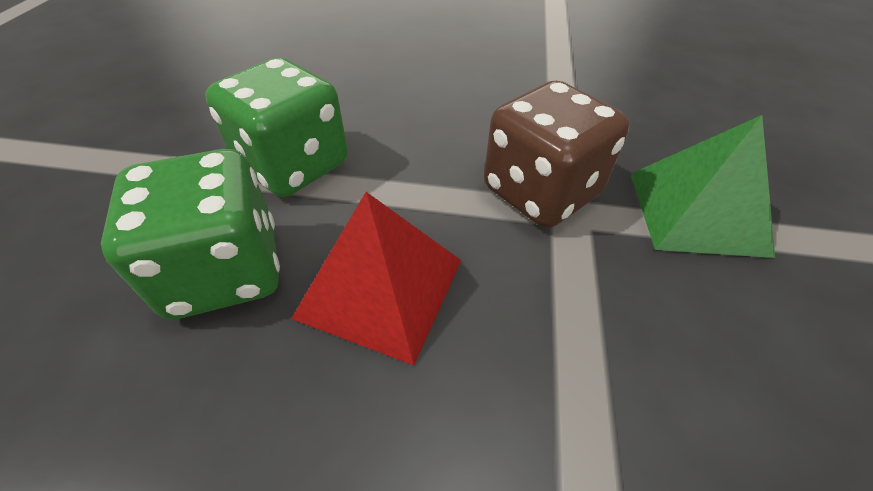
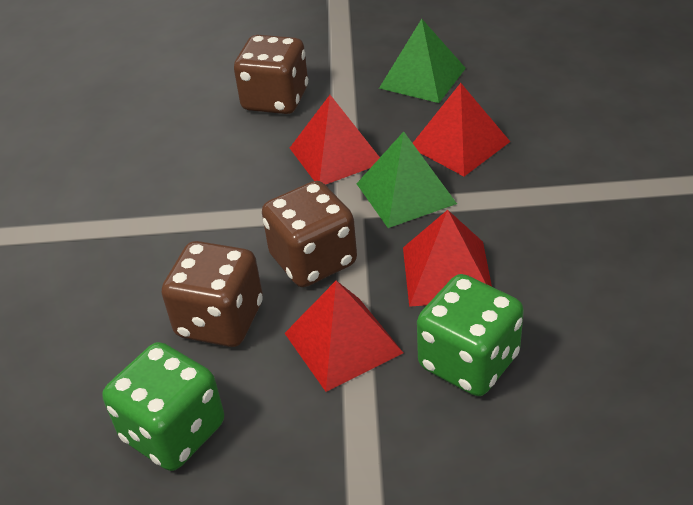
brown dice: 1 -> 3
green pyramid: 1 -> 2
red pyramid: 1 -> 4

